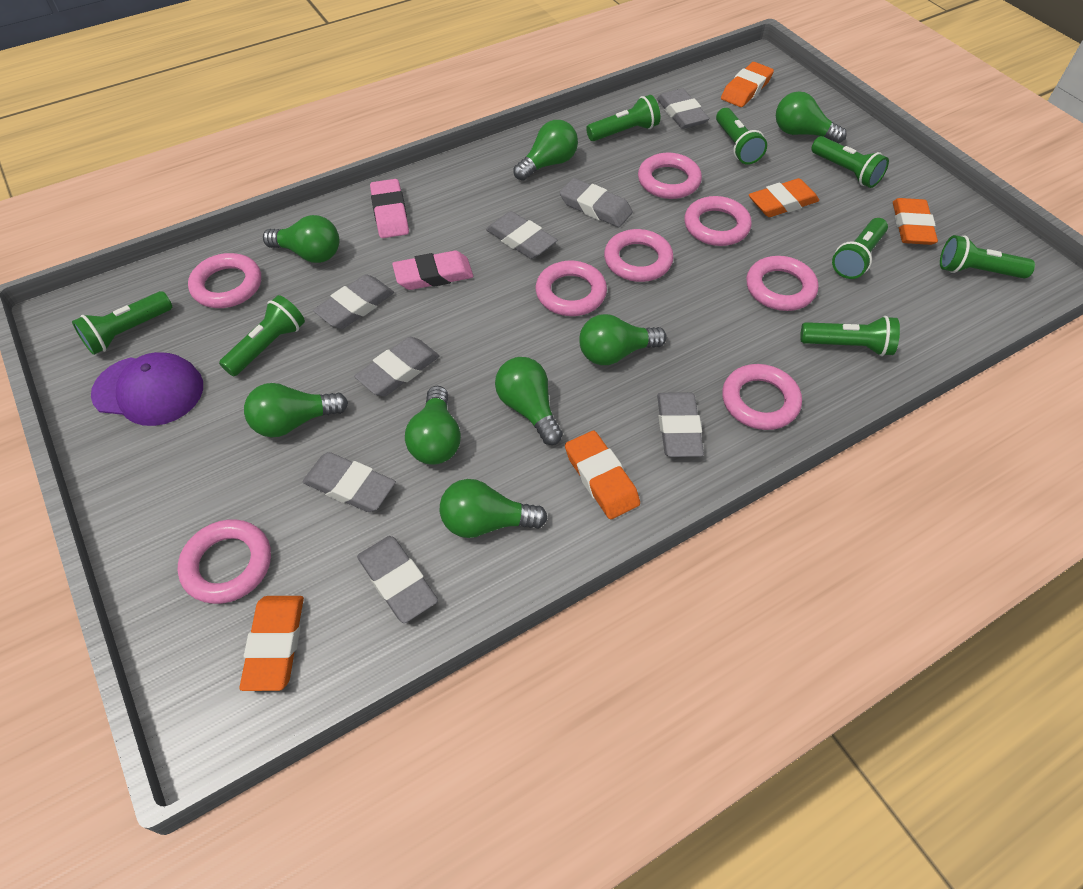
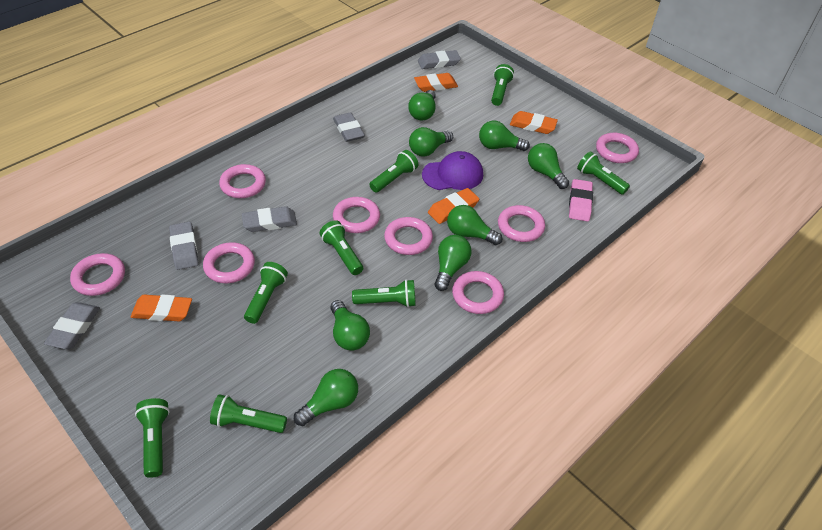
grey eraser: 8 -> 5
orange eraser: 5 -> 4
pink eraser: 2 -> 1

